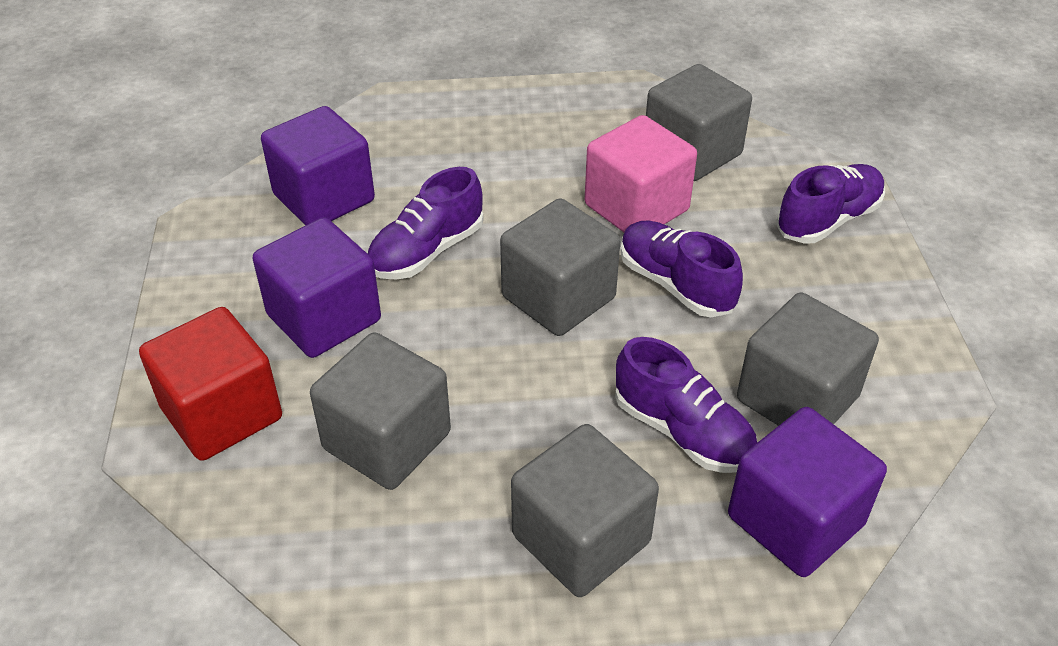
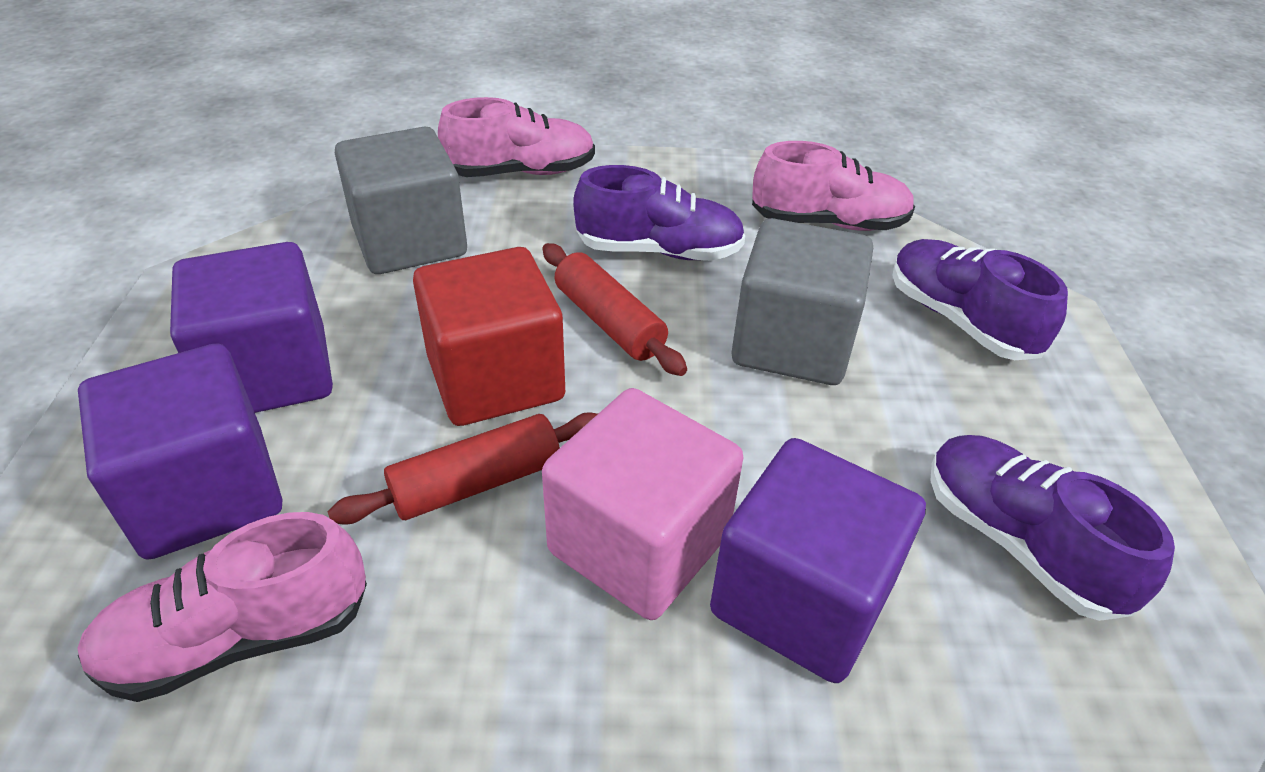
grey cube: 5 -> 2
pink shoe: 0 -> 3
purple shoe: 4 -> 3
red rolling pin: 0 -> 2

